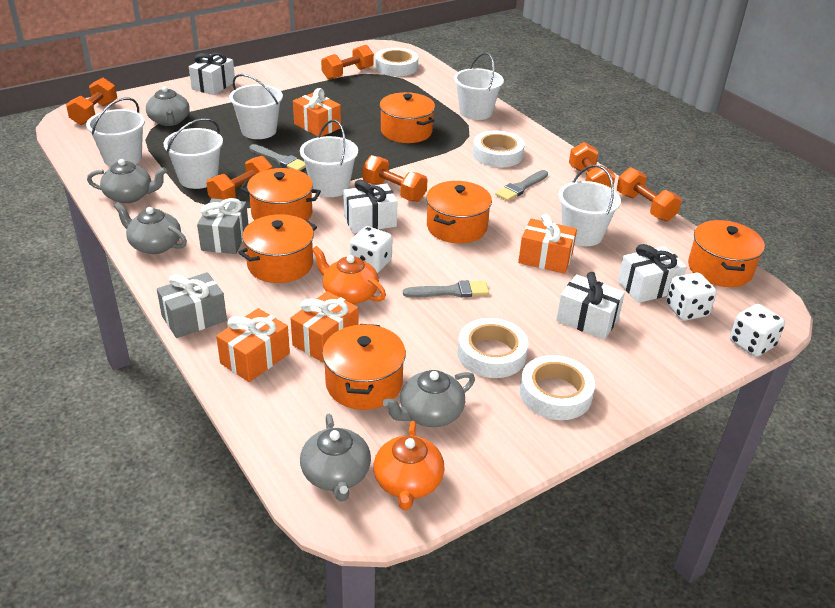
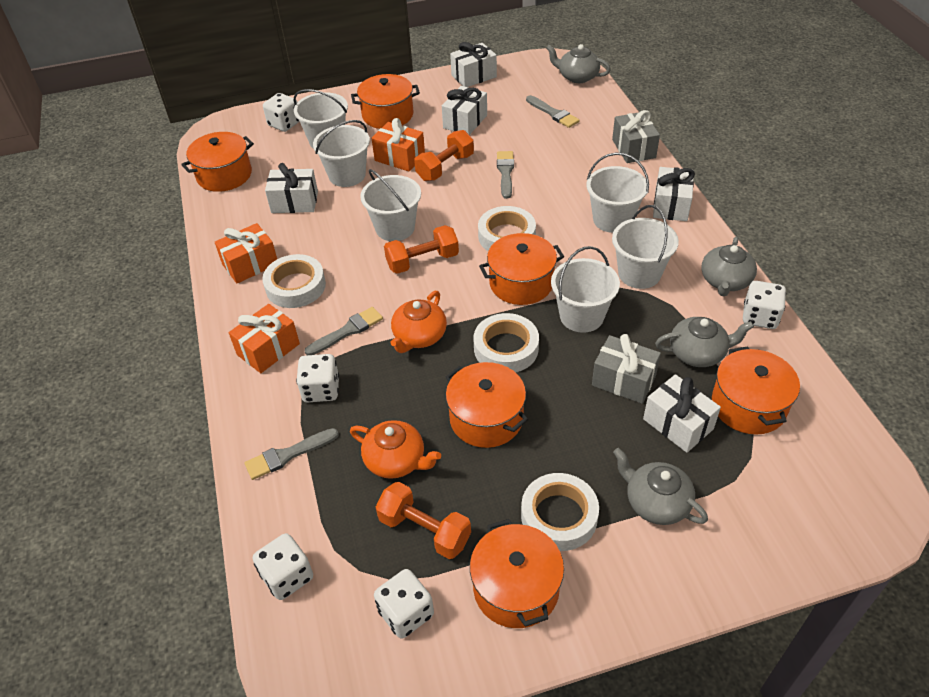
grey brush: 3 -> 4
grey teapot: 5 -> 4
orange dumbbell: 6 -> 3
orange gift: 4 -> 3
white dice: 3 -> 5
white gift: 4 -> 5

